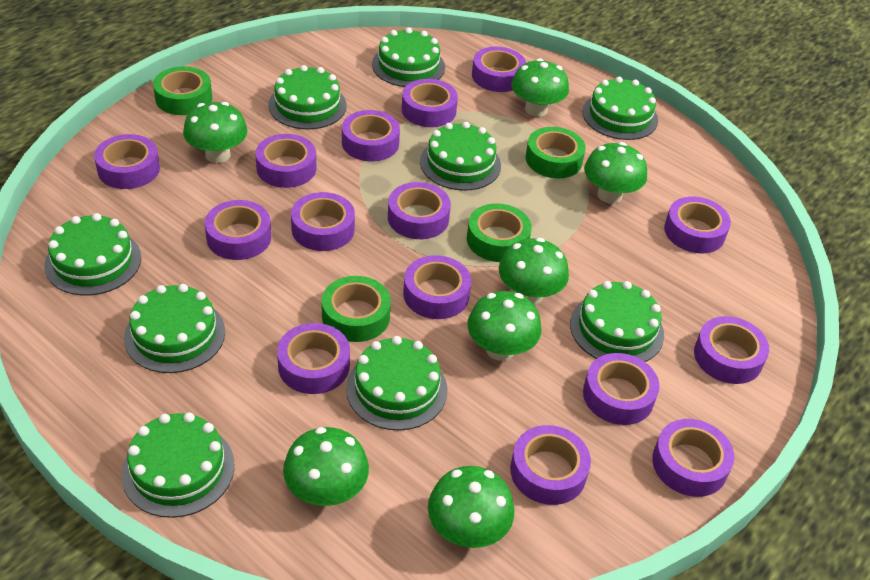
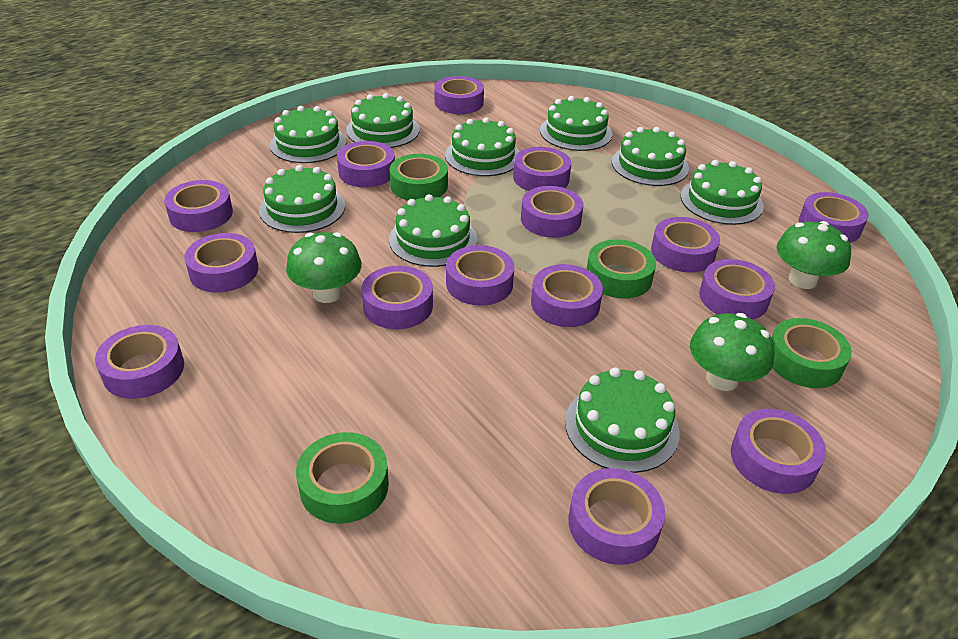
green mushroom: 7 -> 3

